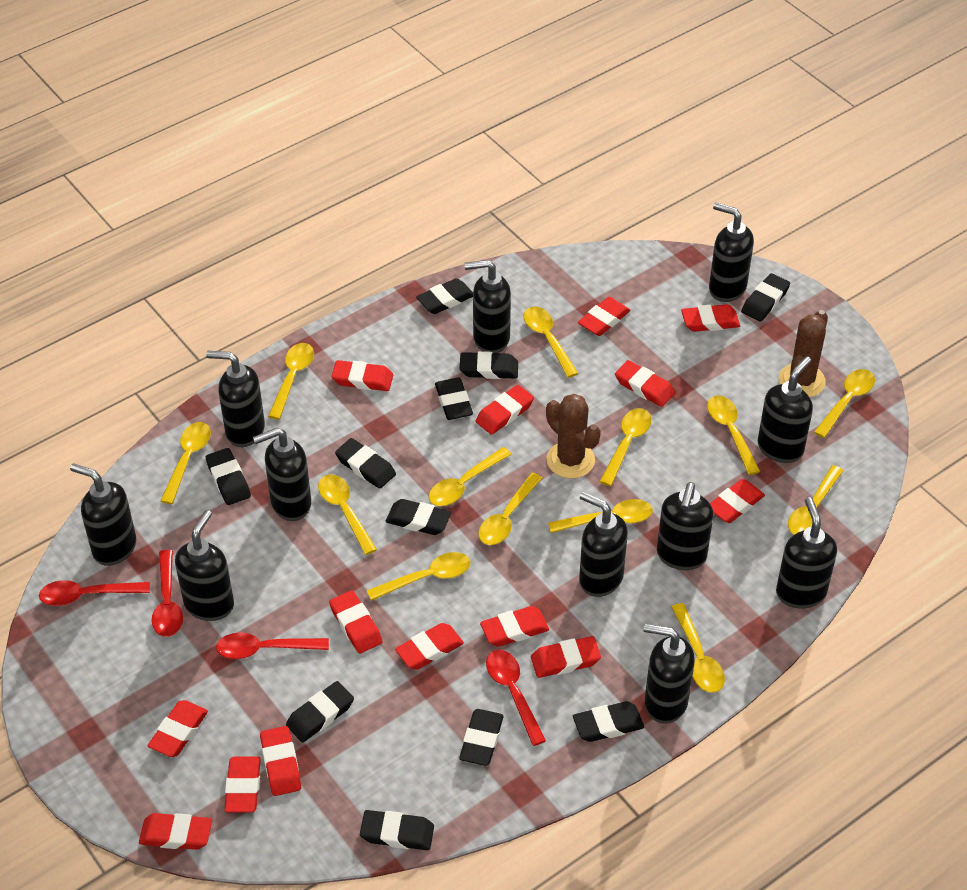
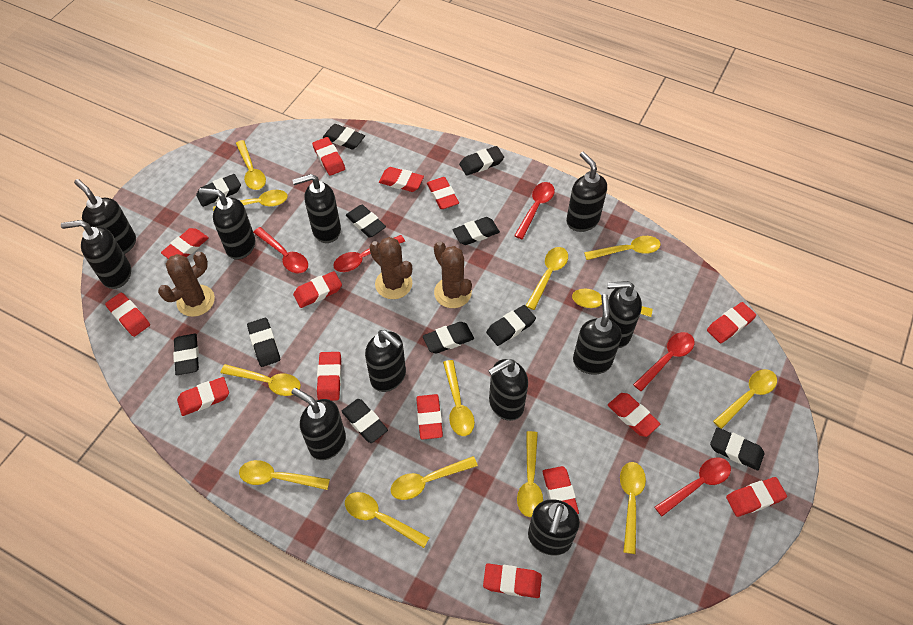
brown cactus: 2 -> 3
red spoon: 4 -> 5

